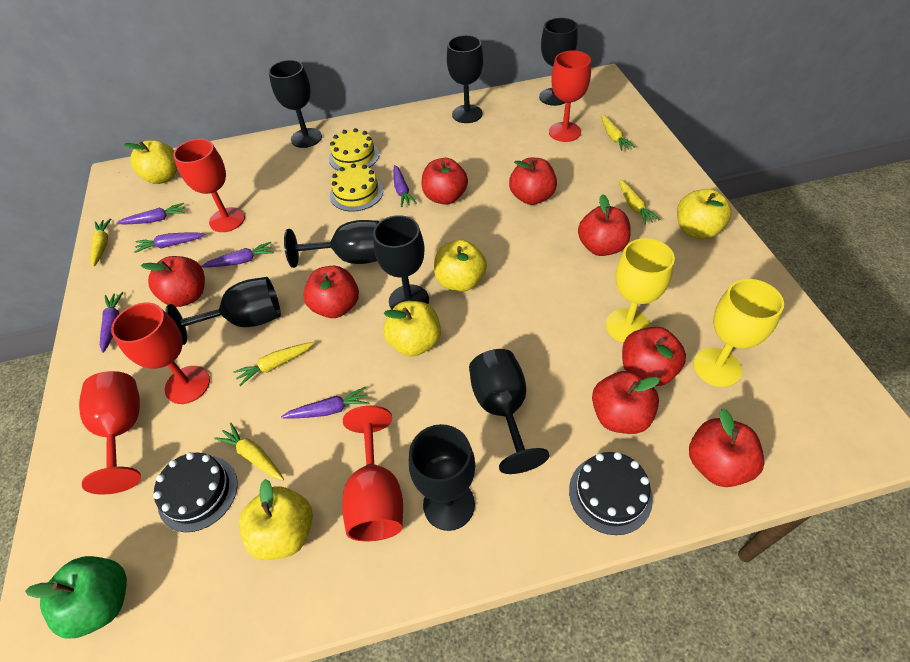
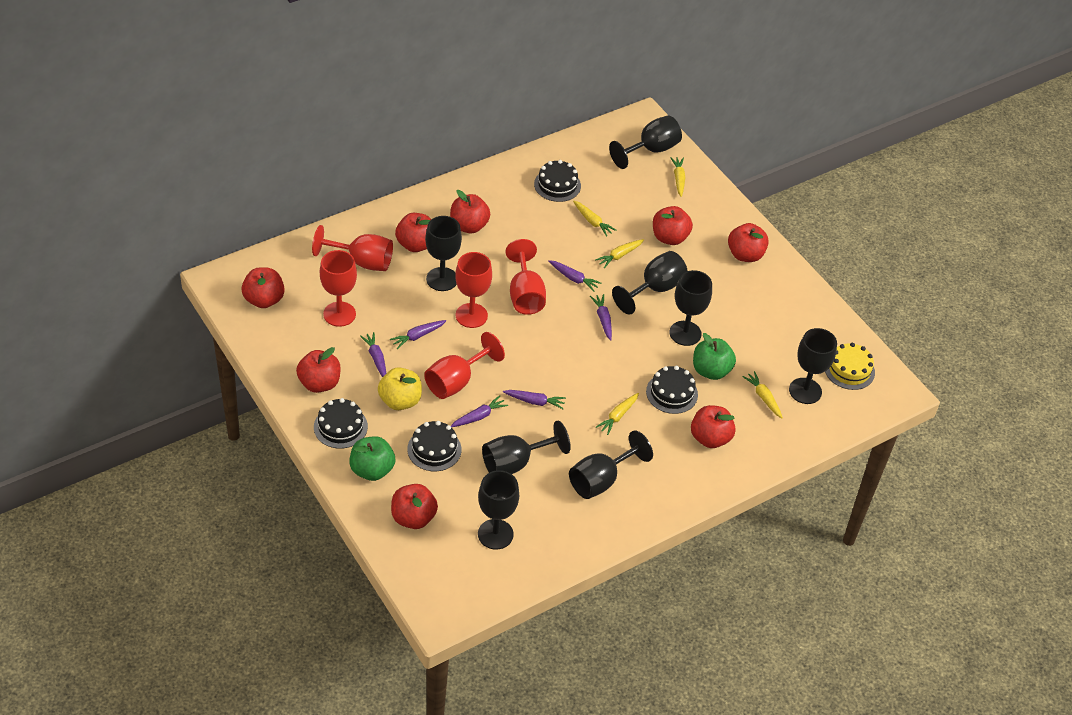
black cake: 2 -> 4
green apple: 1 -> 2
yellow apple: 5 -> 1
yellow cake: 2 -> 1
yellow goblet: 2 -> 0

